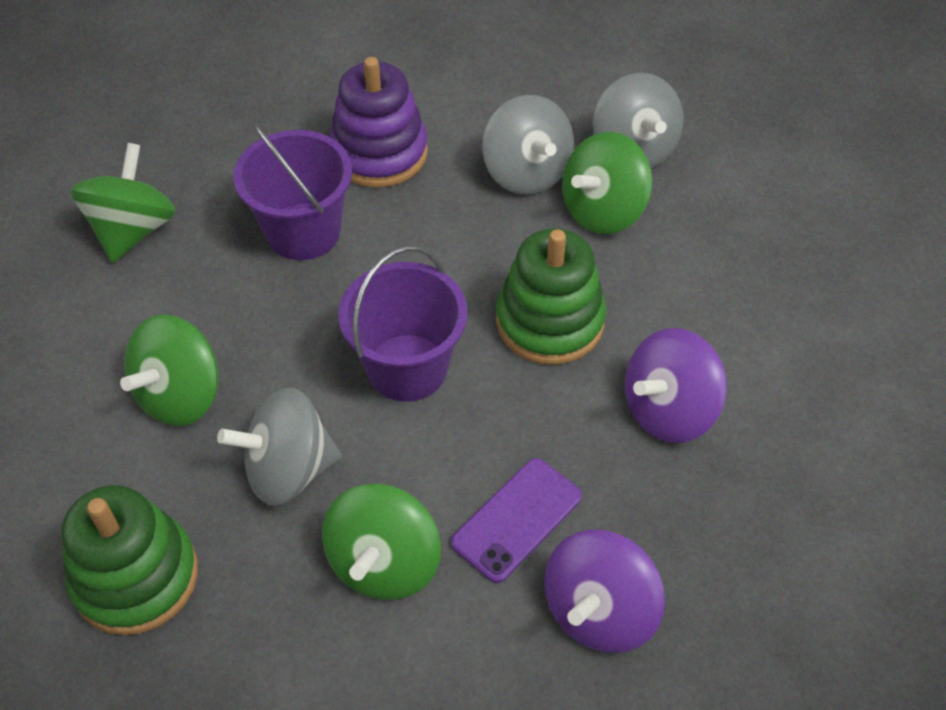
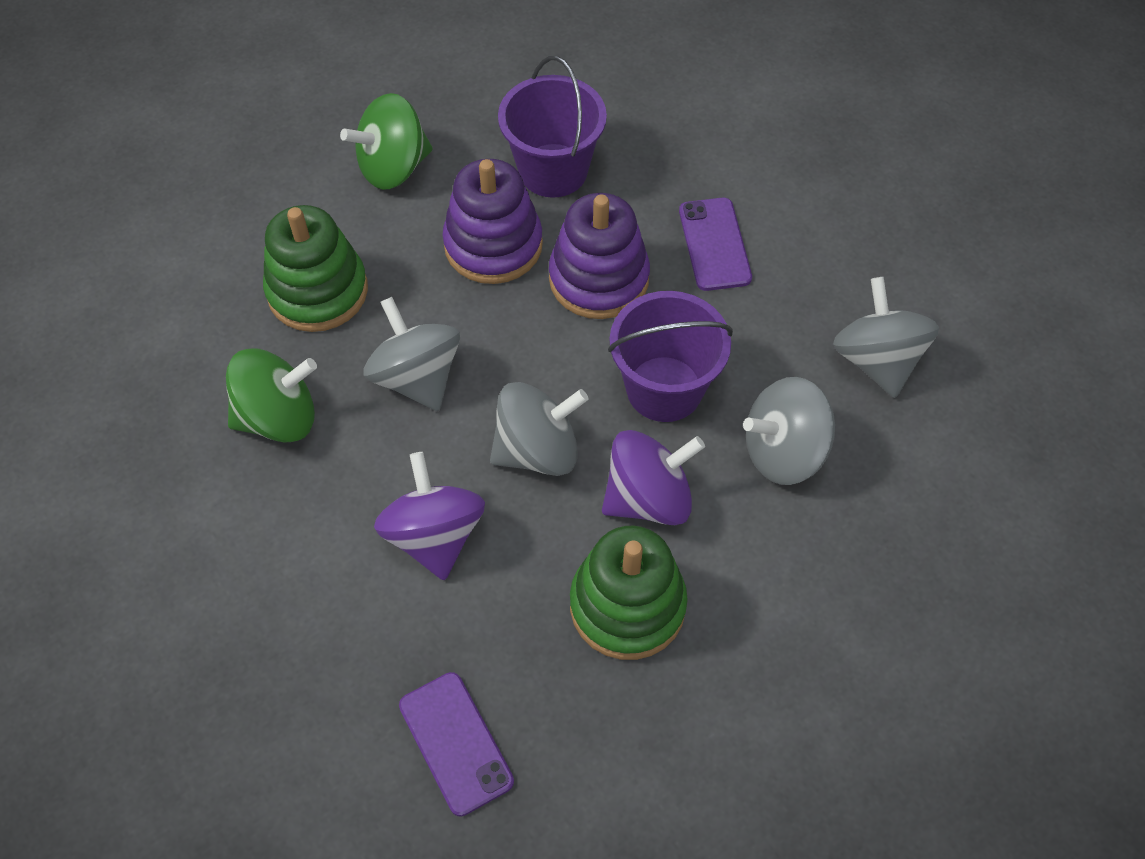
green spinning top: 4 -> 2
grey spinning top: 3 -> 4
purple phone: 1 -> 2
purple stacking toy: 1 -> 2

